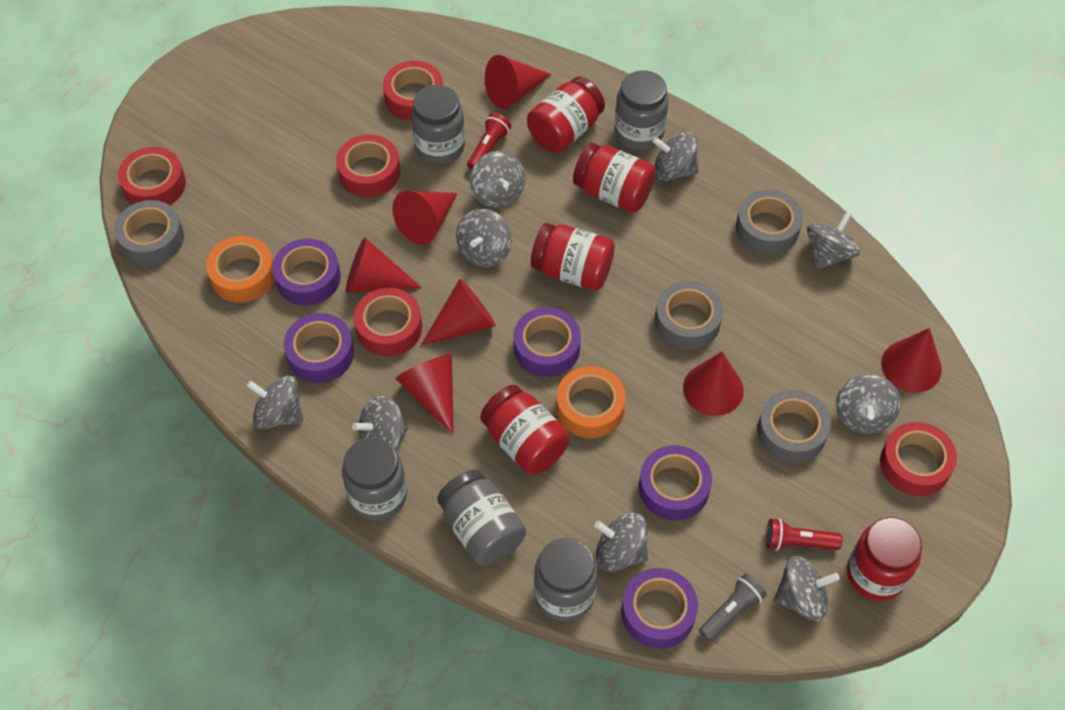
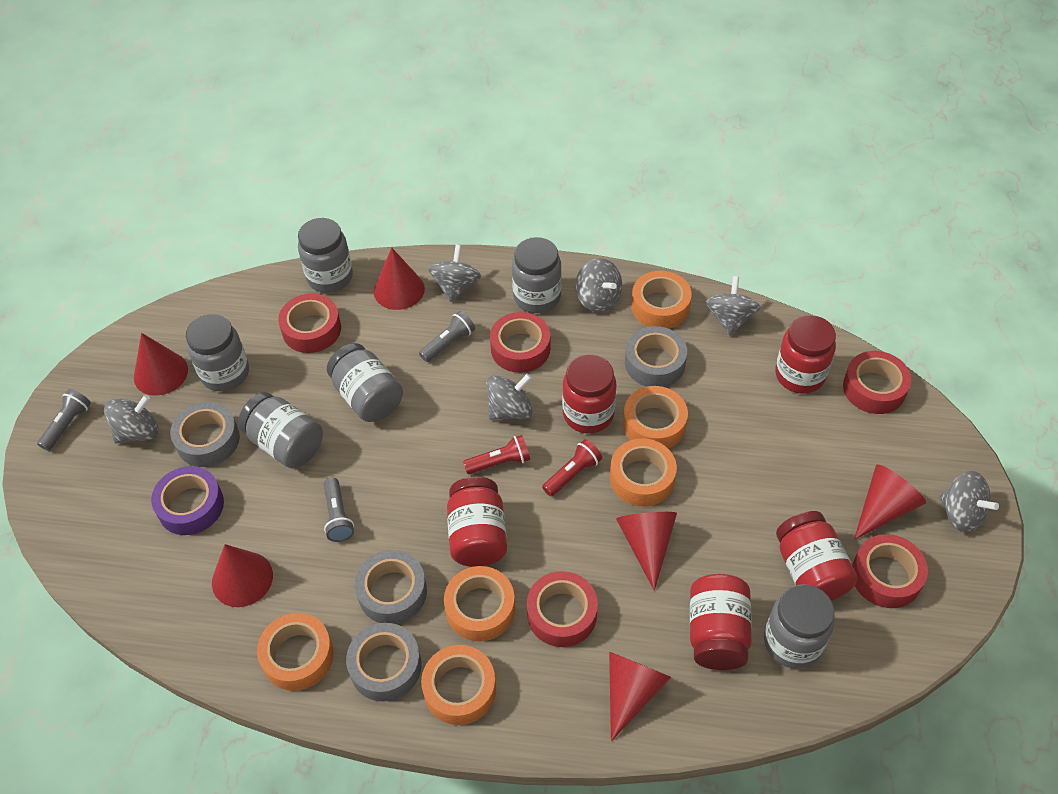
grey flashlight: 1 -> 3
grey jar: 5 -> 6
grey spinning top: 9 -> 6
orange tape: 2 -> 6
purple tape: 5 -> 1
red cone: 7 -> 6

